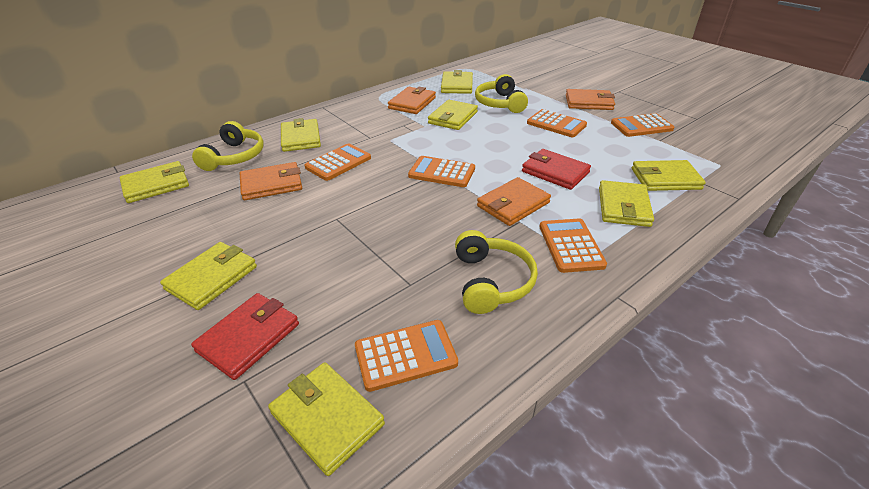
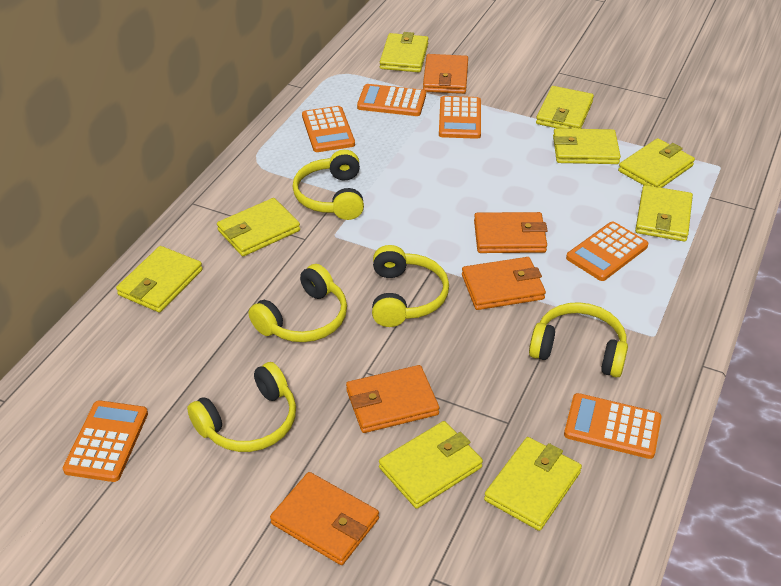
orange wallet: 4 -> 5
red wallet: 2 -> 0
yellow headphones: 3 -> 5
yellow wallet: 8 -> 9

